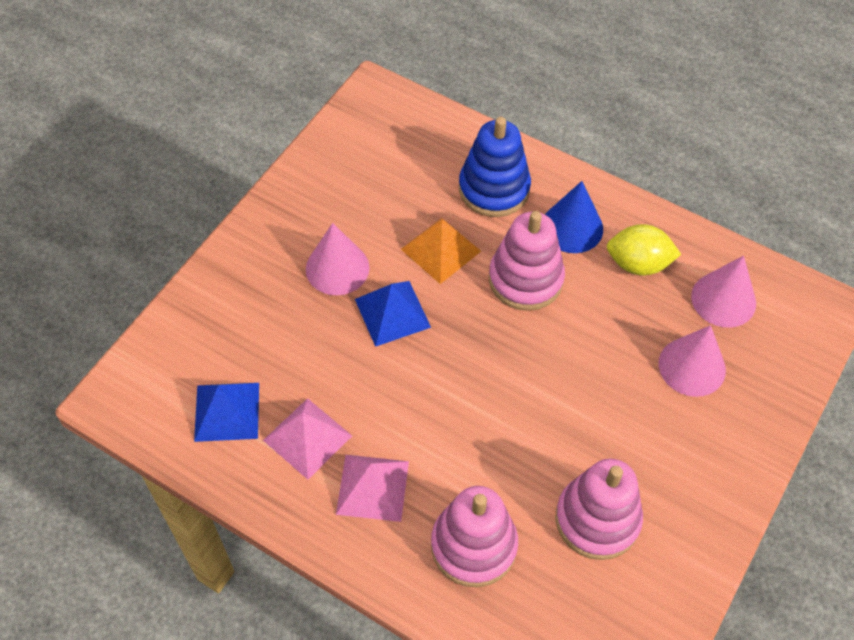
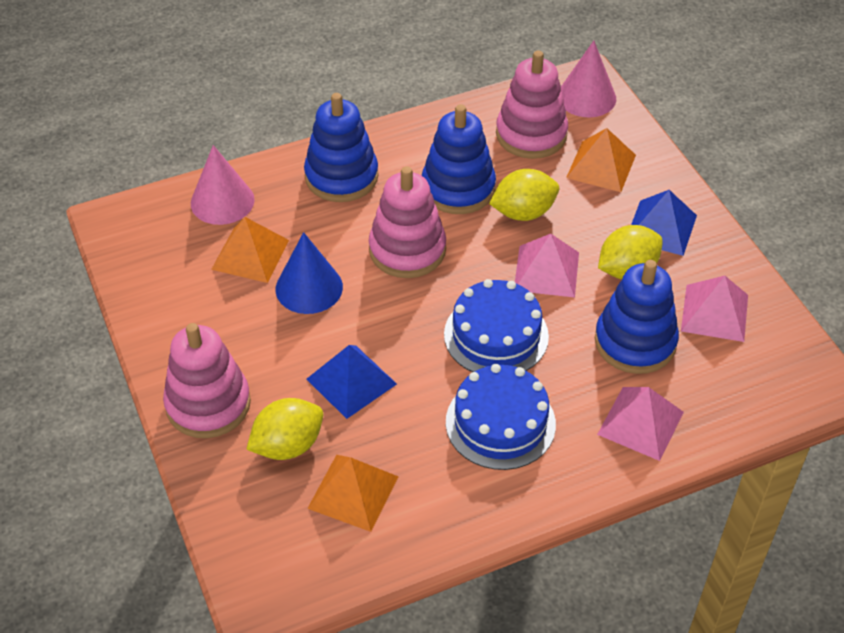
blue cake: 0 -> 2
blue stacking toy: 1 -> 3
orange pyramid: 1 -> 3
pink cone: 3 -> 2
pink pyramid: 2 -> 3
yellow lemon: 1 -> 3

